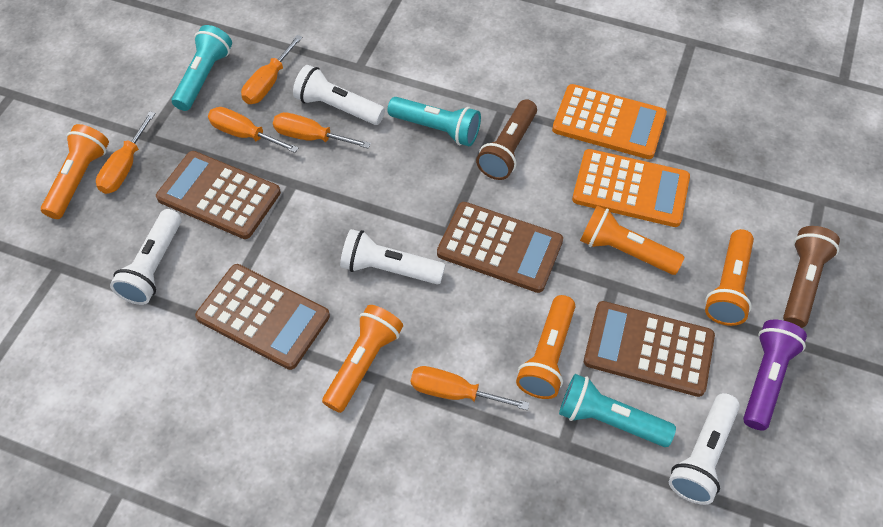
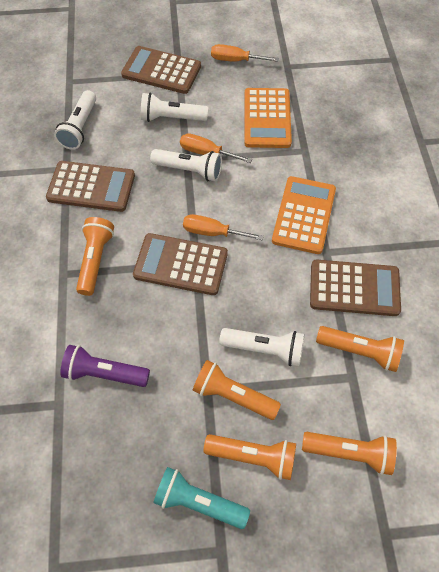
brown flashlight: 2 -> 0
orange screwdriver: 5 -> 3
turquoise flashlight: 3 -> 1

